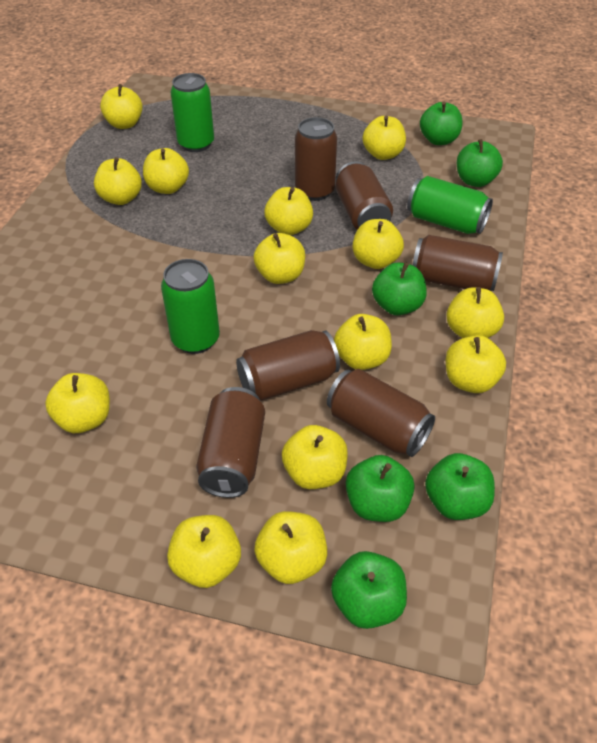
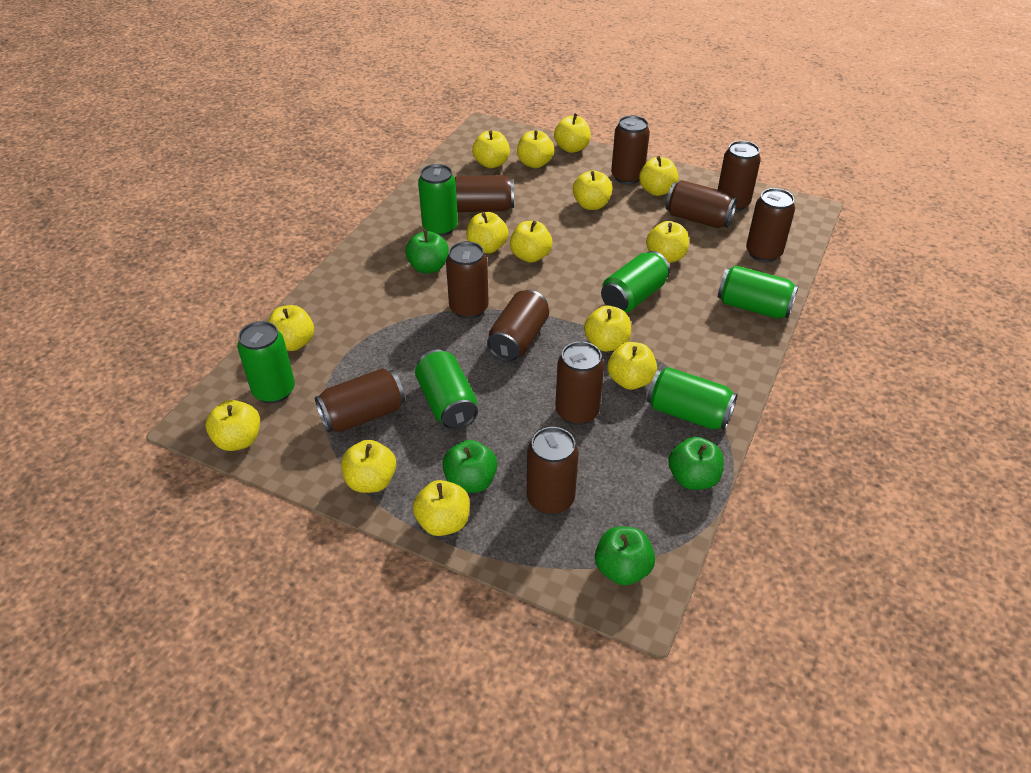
brown can: 6 -> 10
green apple: 6 -> 4
green can: 3 -> 6

